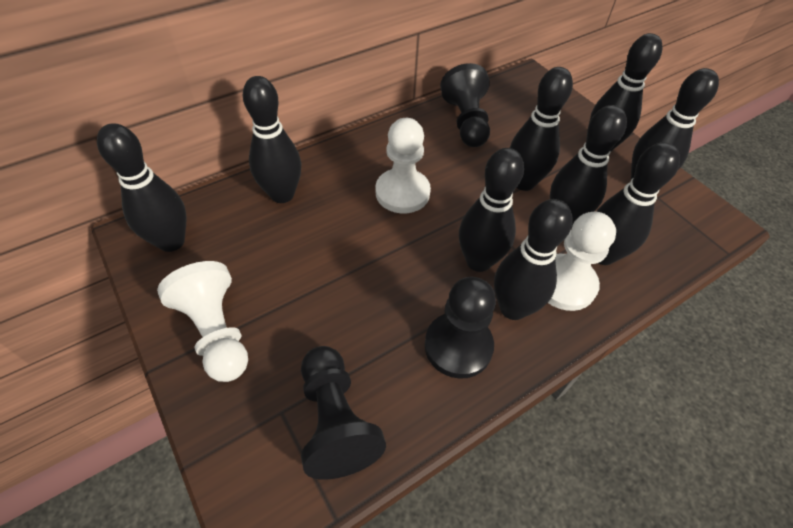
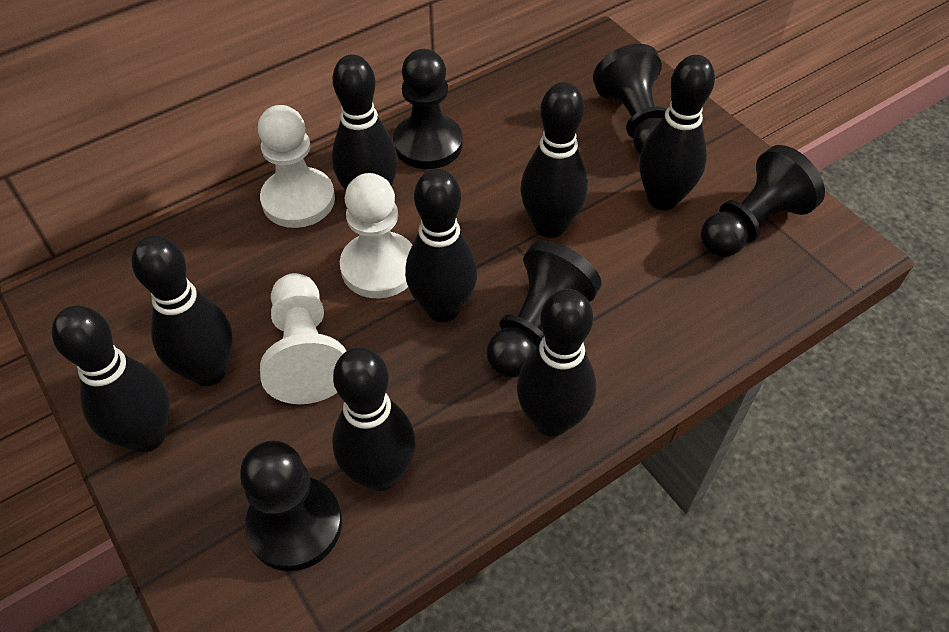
black bowling pin: 9 -> 8
black pawn: 3 -> 5

